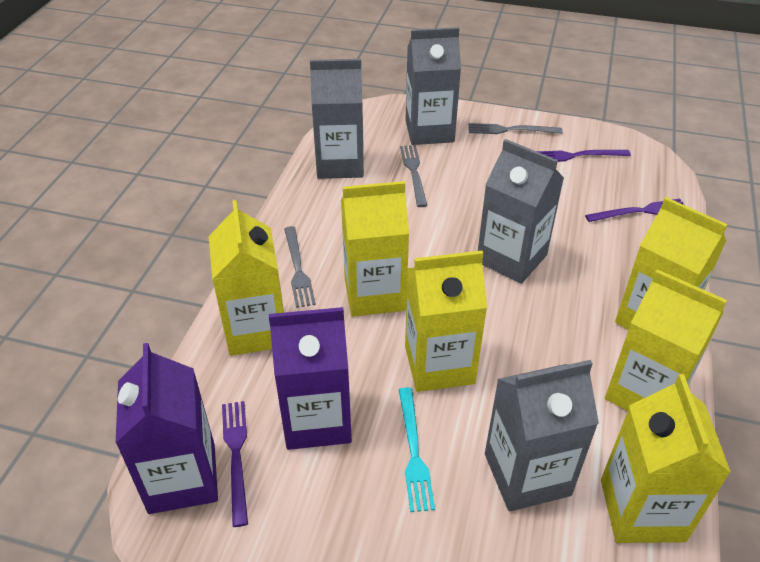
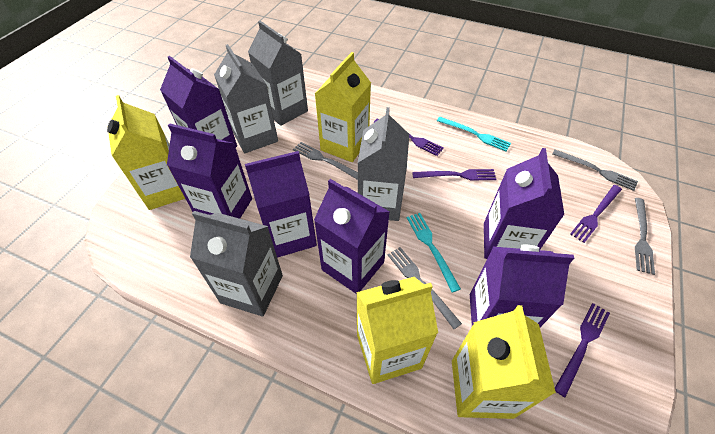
grey fork: 3 -> 4
purple carton: 2 -> 6
purple fork: 3 -> 4
turquoise fork: 1 -> 2
yellow carton: 6 -> 4

